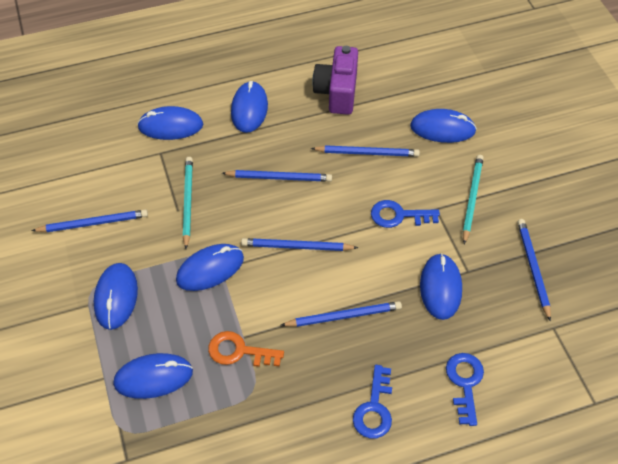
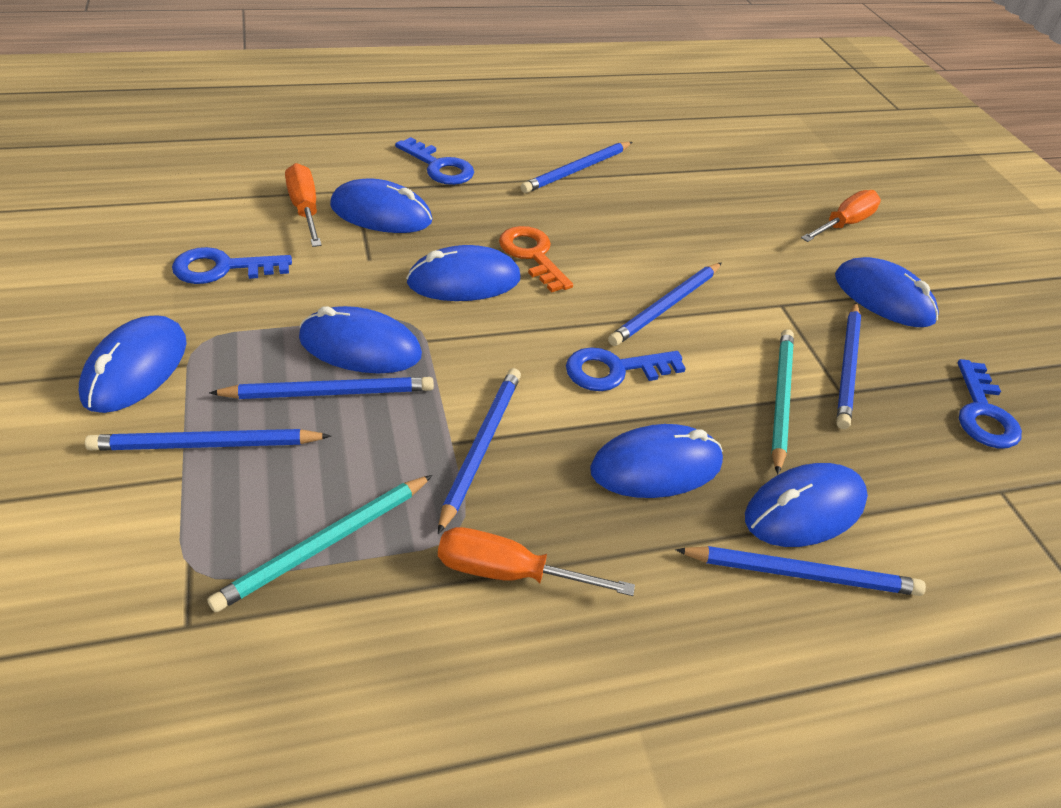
blue key: 3 -> 4
blue pencil: 6 -> 7
orange screwdriver: 0 -> 3
purple camera: 1 -> 0

